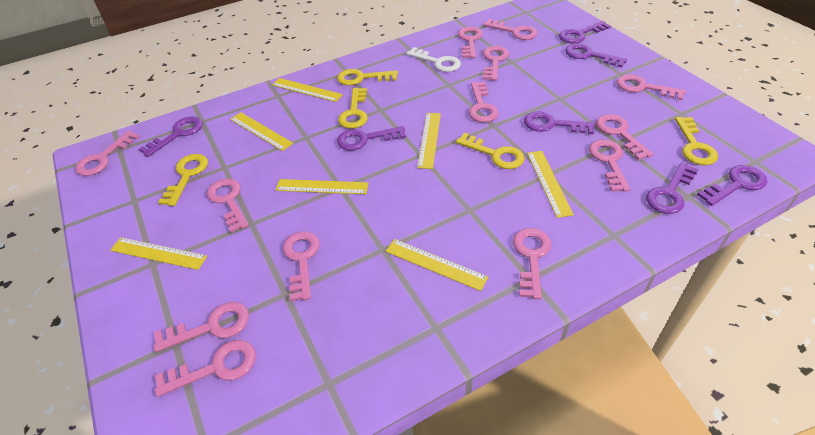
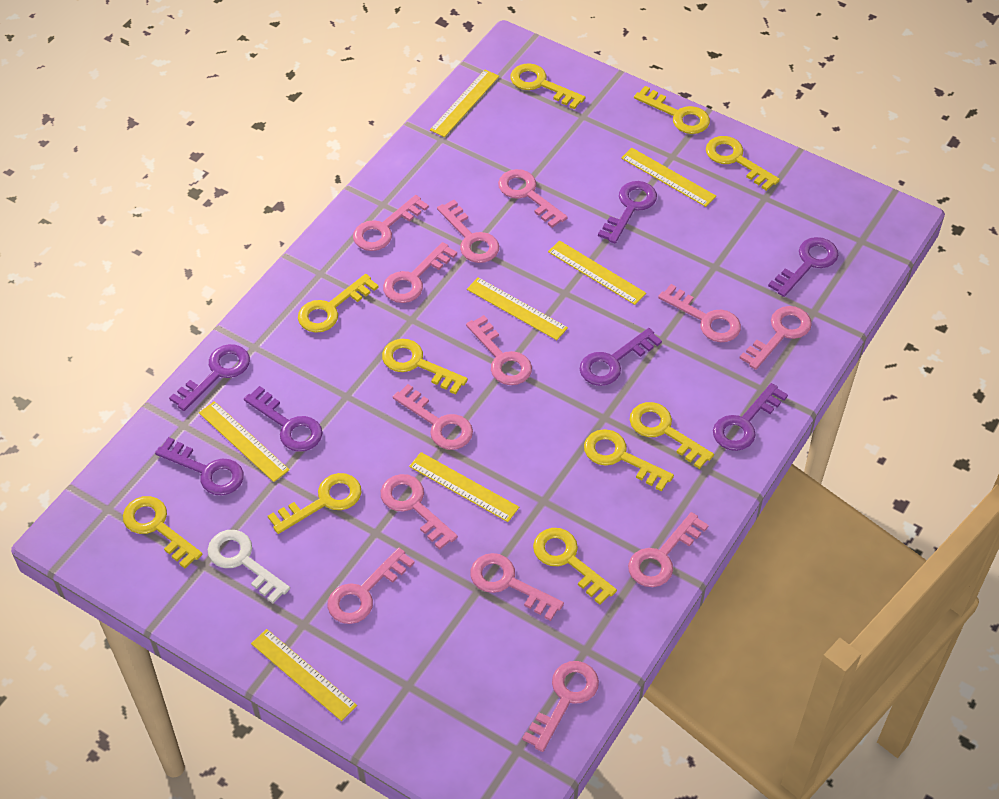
yellow key: 5 -> 10

